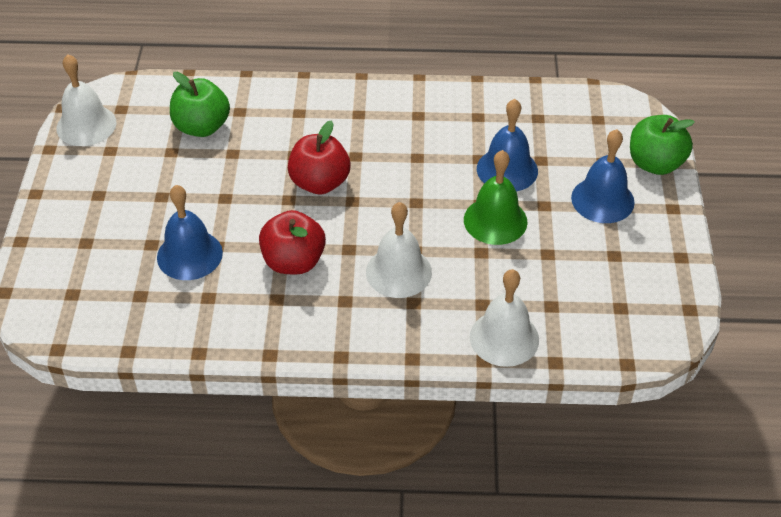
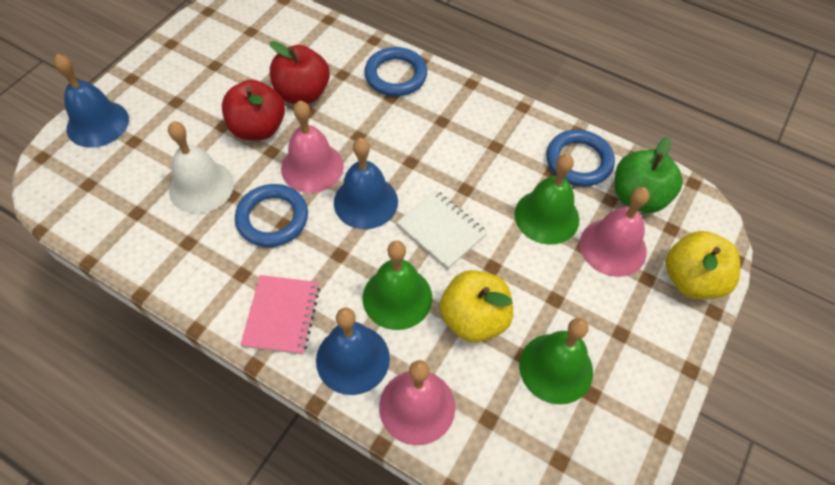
blue ring: 0 -> 3
green apple: 2 -> 1
green bell: 1 -> 3
pink bell: 0 -> 3
pink notebook: 0 -> 1
white bell: 3 -> 1
white notebook: 0 -> 1
yellow apple: 0 -> 2

